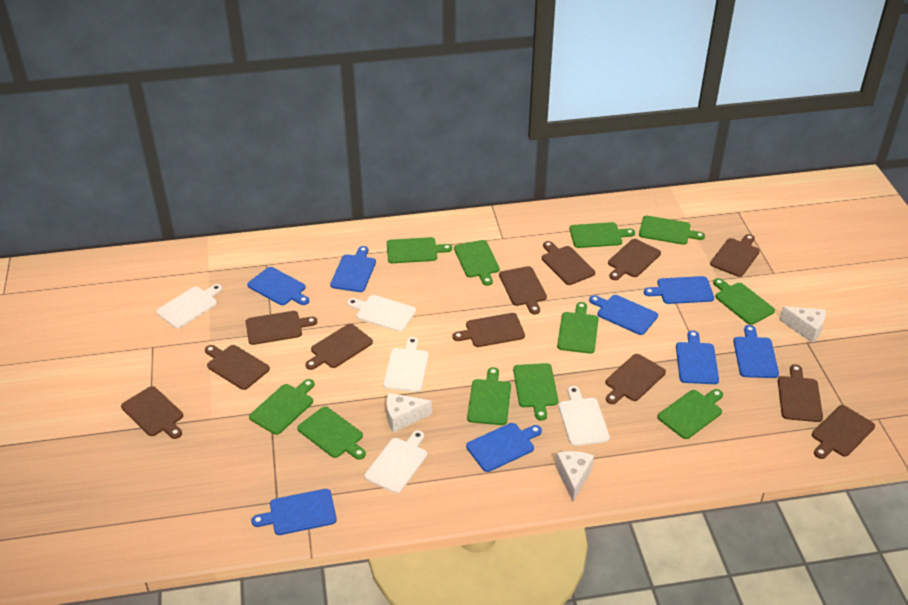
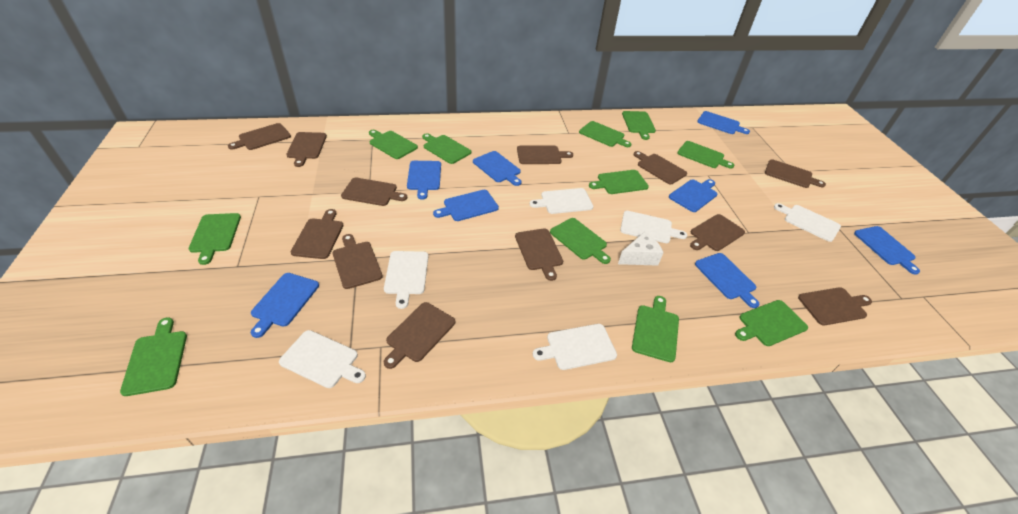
white cheese: 3 -> 1
white cutting board: 5 -> 6

